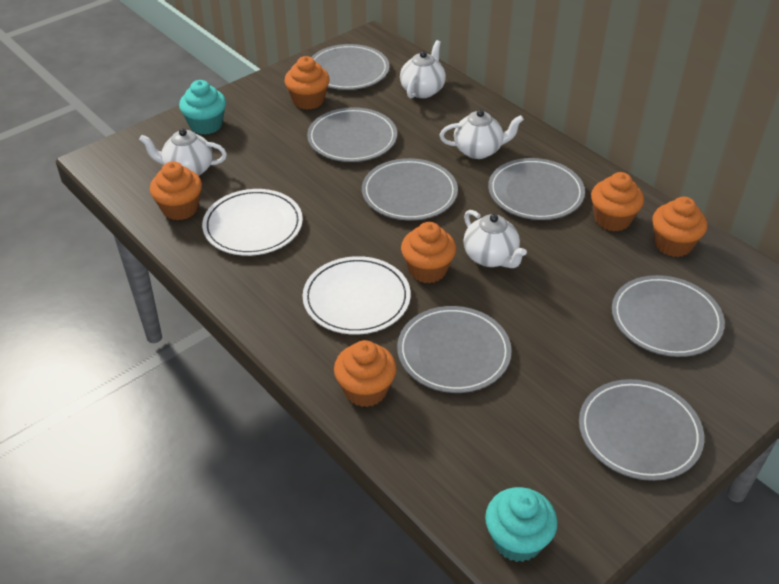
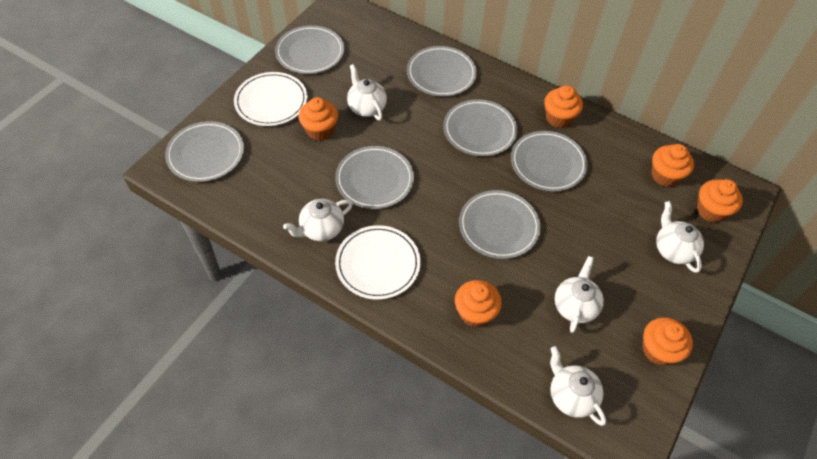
turquoise cupcake: 2 -> 0
white teapot: 4 -> 5

